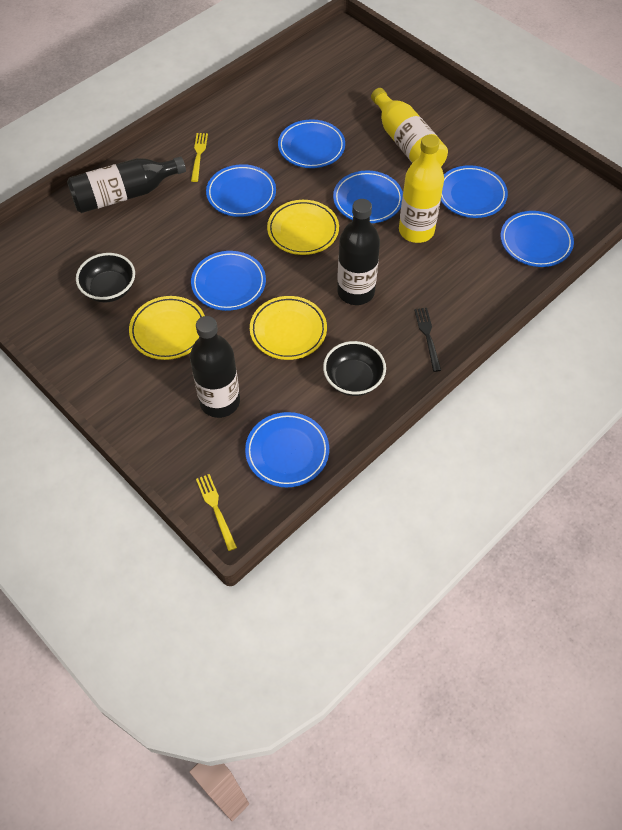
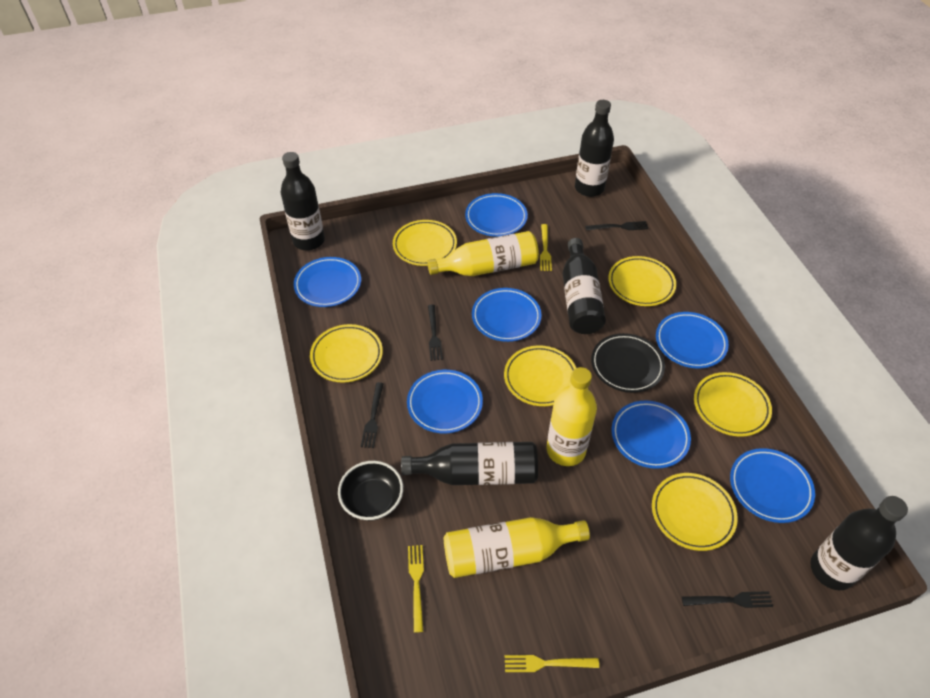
black bottle: 3 -> 5
black bowl: 2 -> 1
black fork: 1 -> 4
black plate: 0 -> 1
yellow bottle: 2 -> 3
yellow fork: 2 -> 3
yellow plate: 3 -> 6

